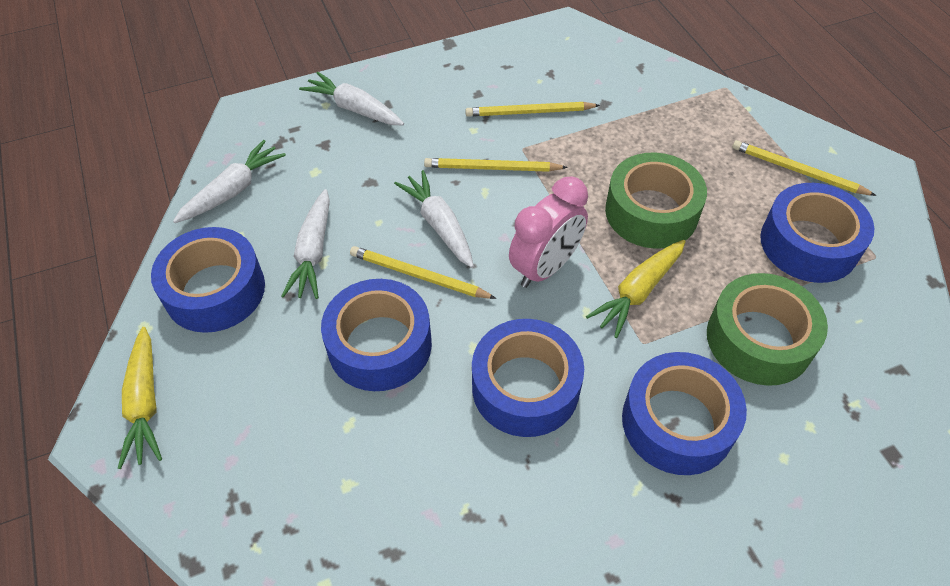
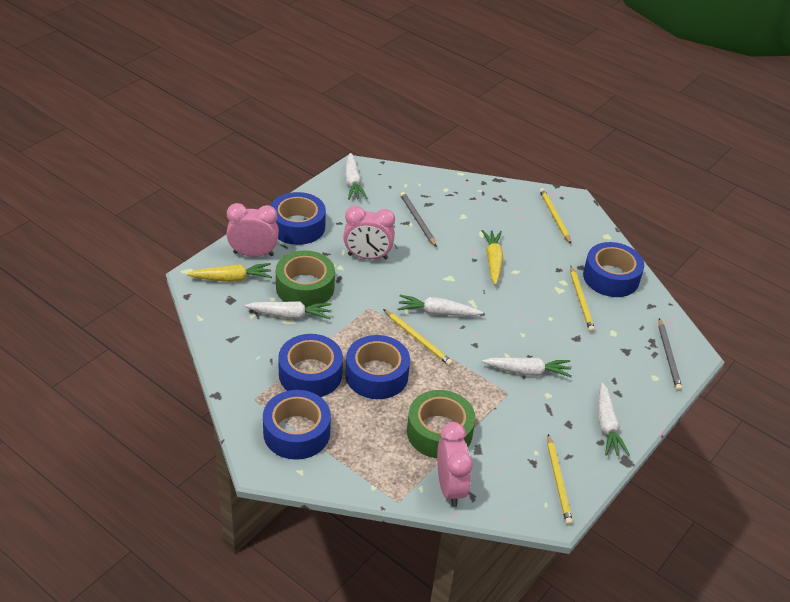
grey pencil: 0 -> 2
pink clock: 1 -> 3
white carrot: 4 -> 5

